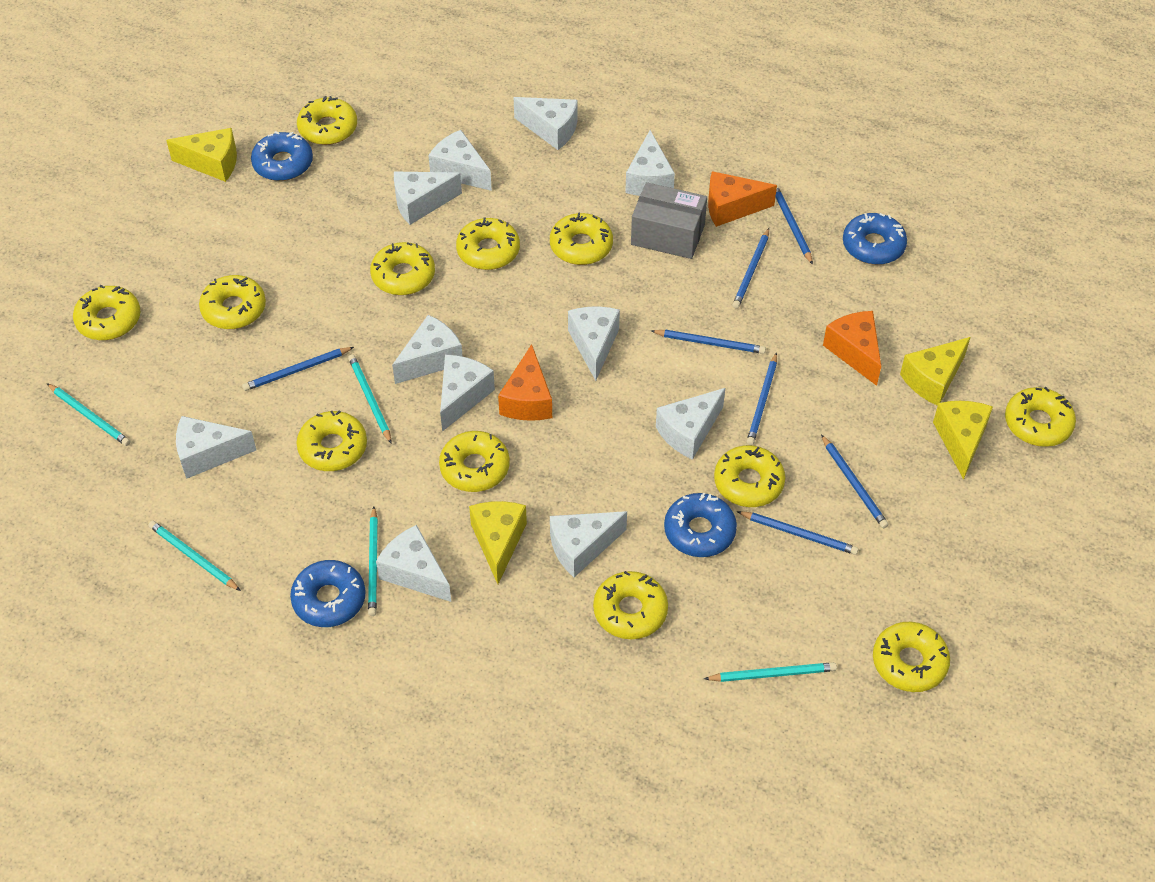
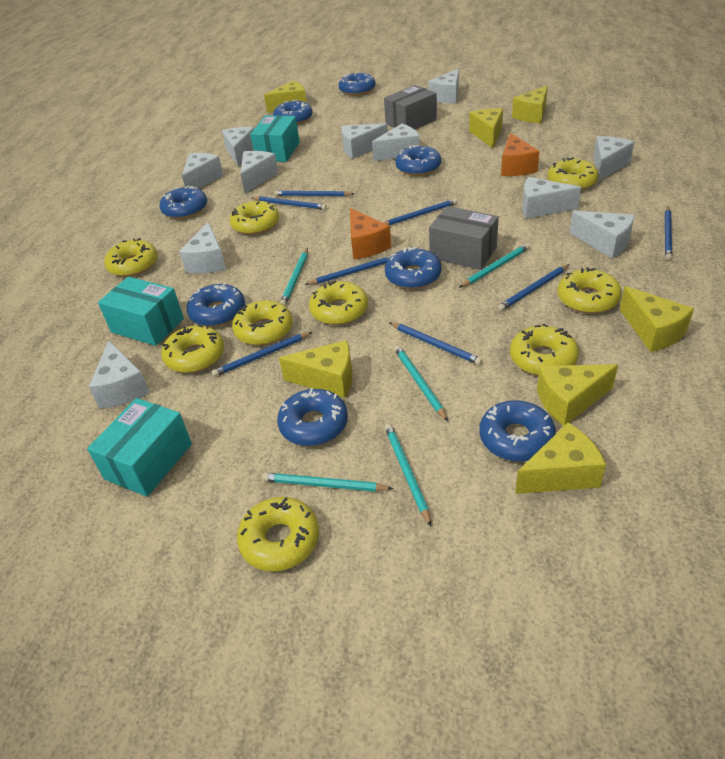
blue donut: 4 -> 8
blue pencil: 7 -> 8
grey box: 1 -> 2
orange cheese: 3 -> 2
turquoise box: 0 -> 3
yellow cheese: 4 -> 7
yellow donut: 12 -> 9

